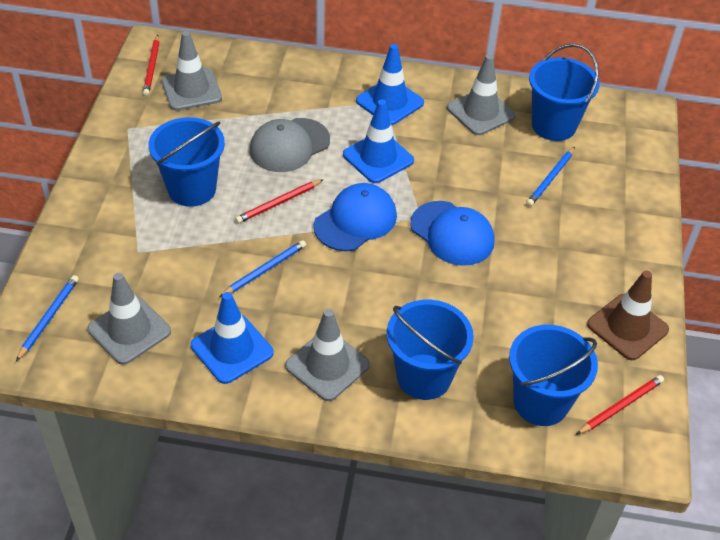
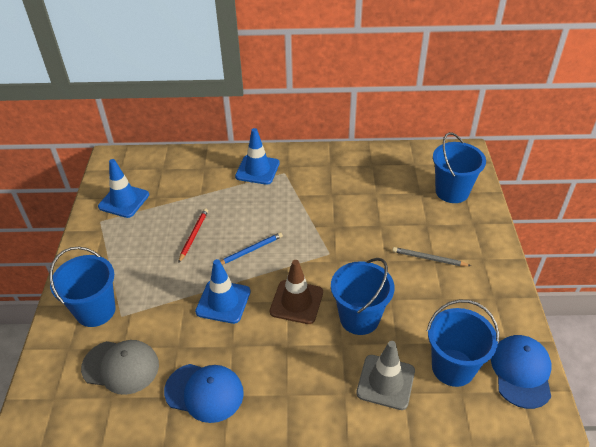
blue pencil: 3 -> 1
grey pencil: 0 -> 1
grey traffic cone: 4 -> 1
red pencil: 3 -> 1

